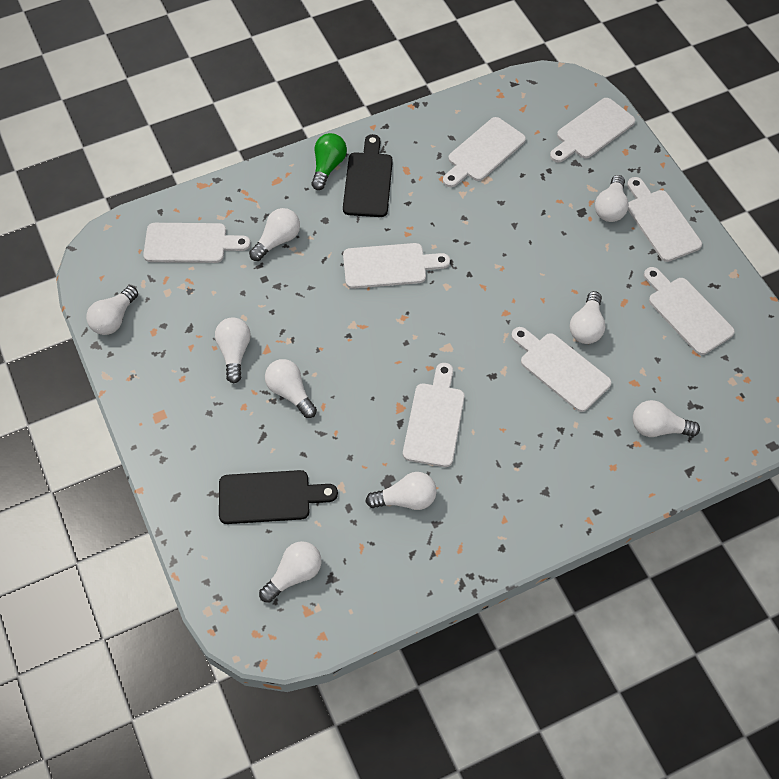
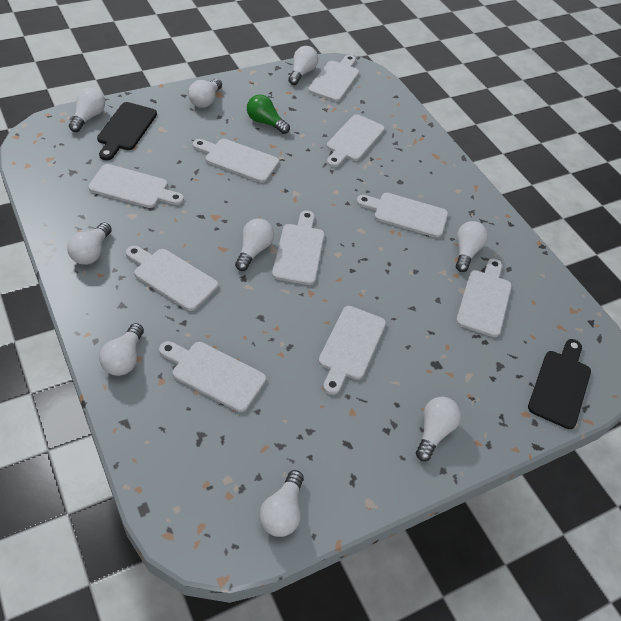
white cutting board: 8 -> 10

